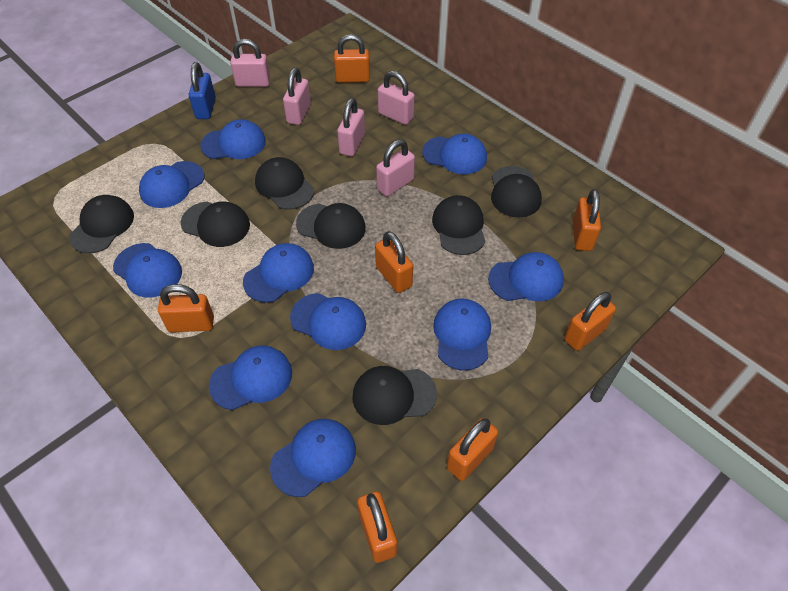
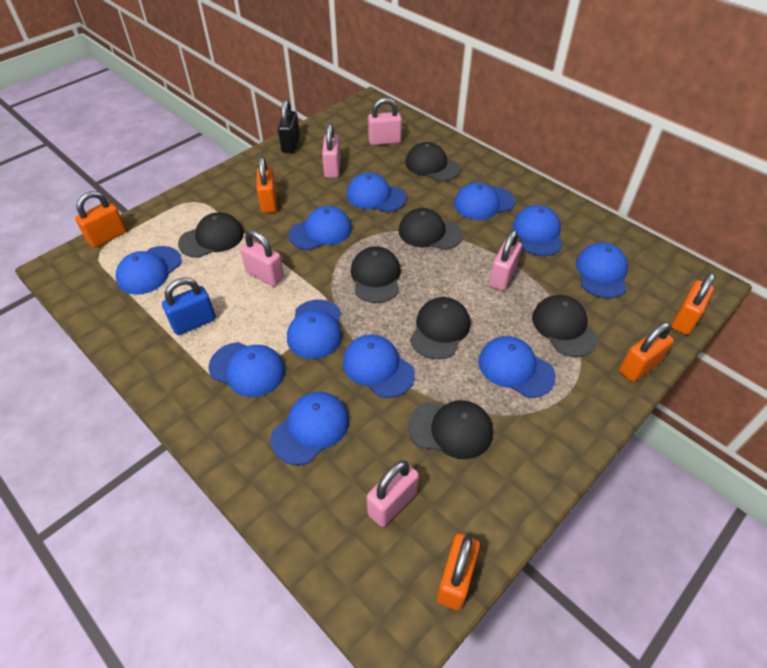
black padlock: 0 -> 1
blue cap: 10 -> 11
orange padlock: 7 -> 5

